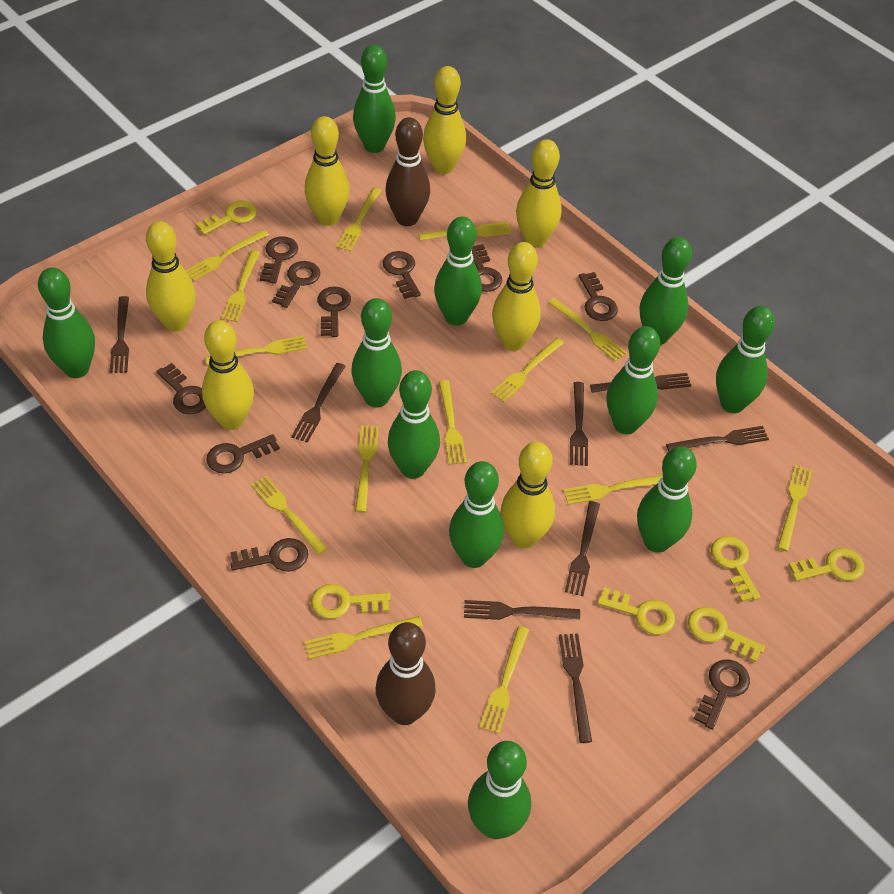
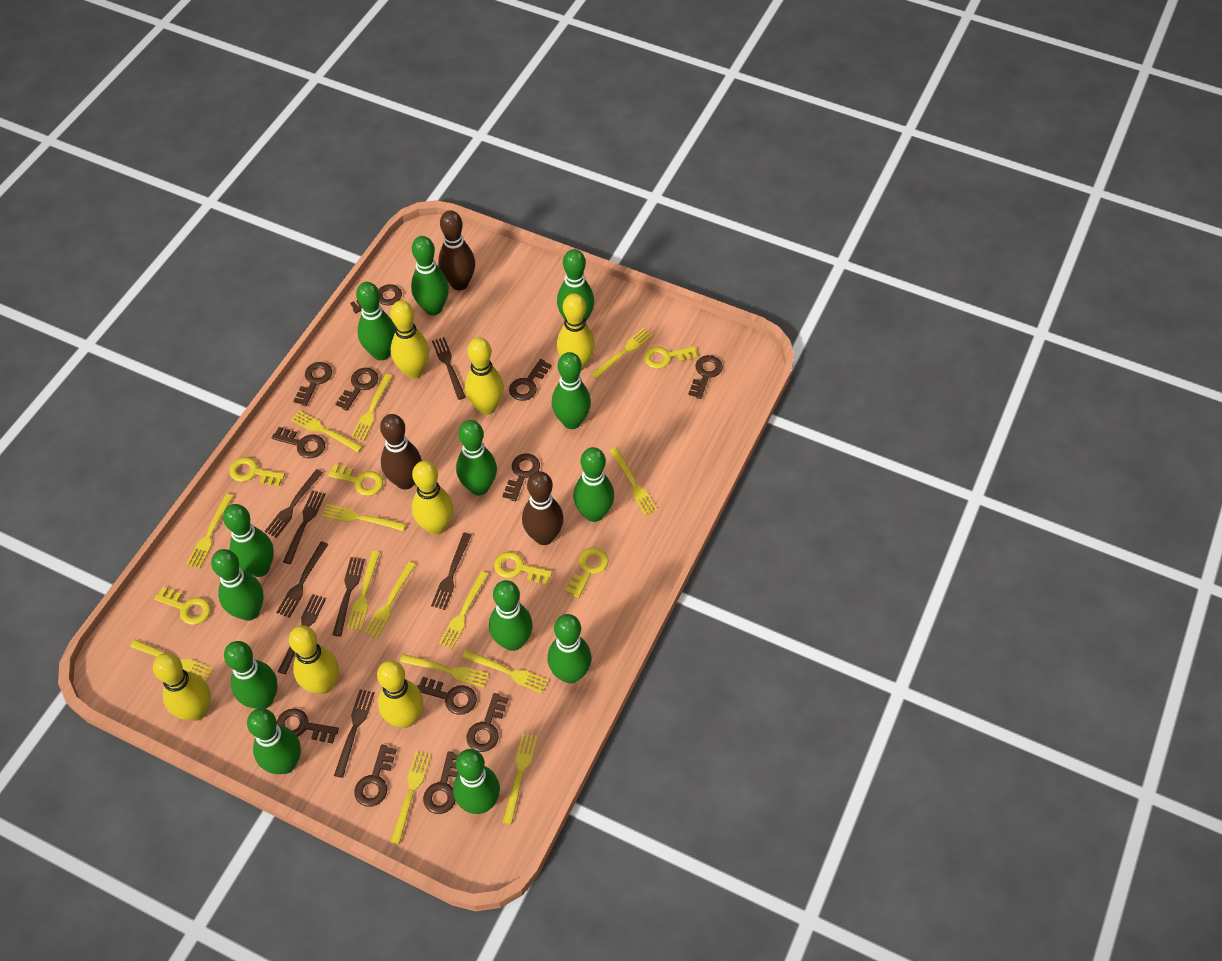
brown bowling pin: 2 -> 3
brown key: 10 -> 12
green bowling pin: 11 -> 13

